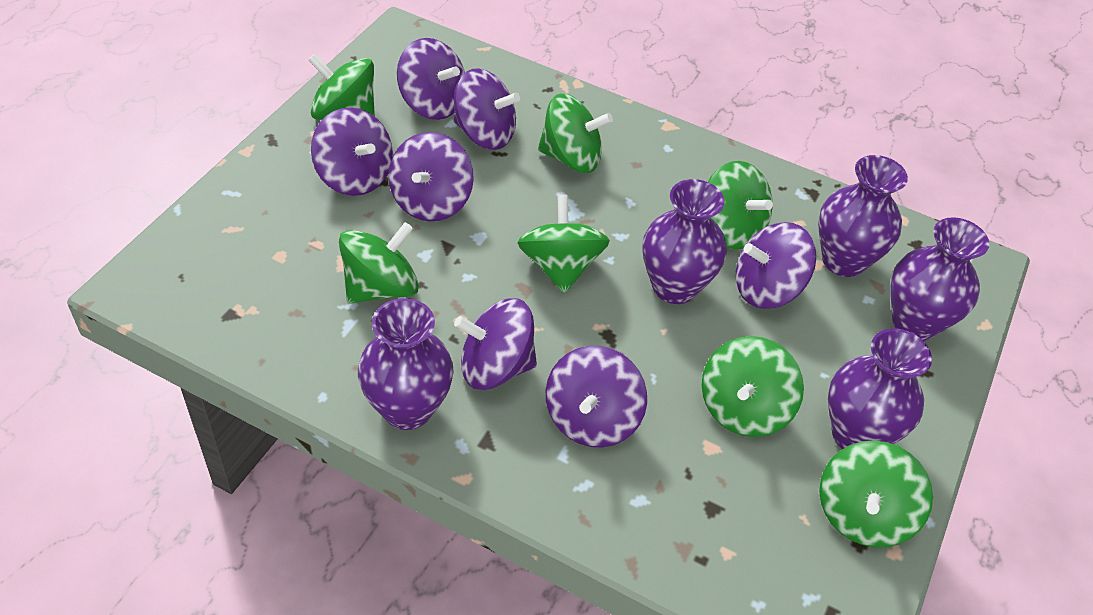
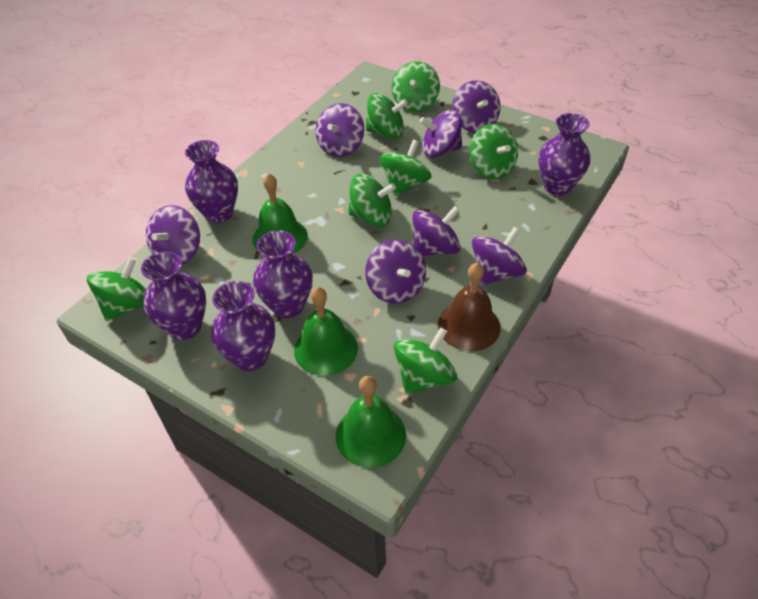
brown bell: 0 -> 1
green bell: 0 -> 3

